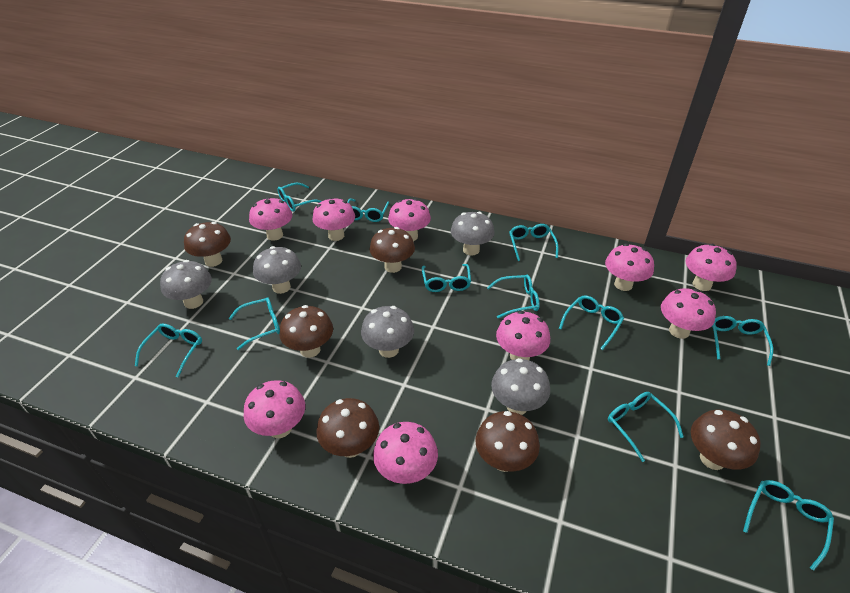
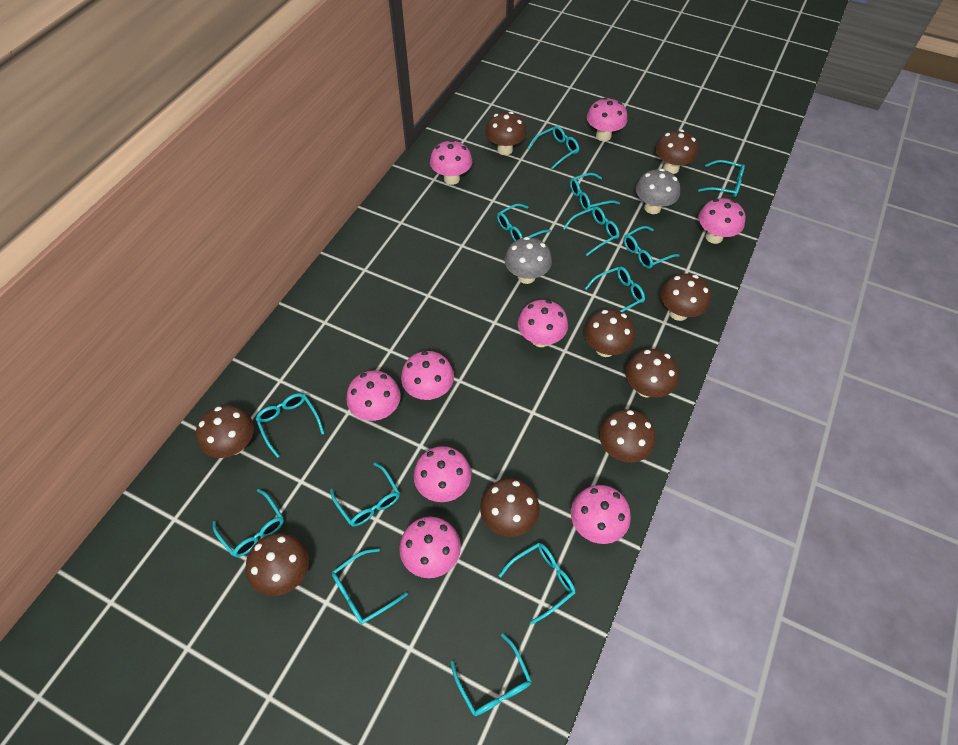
brown mushroom: 6 -> 9
grey mushroom: 5 -> 2
turquoise glasses: 11 -> 13

